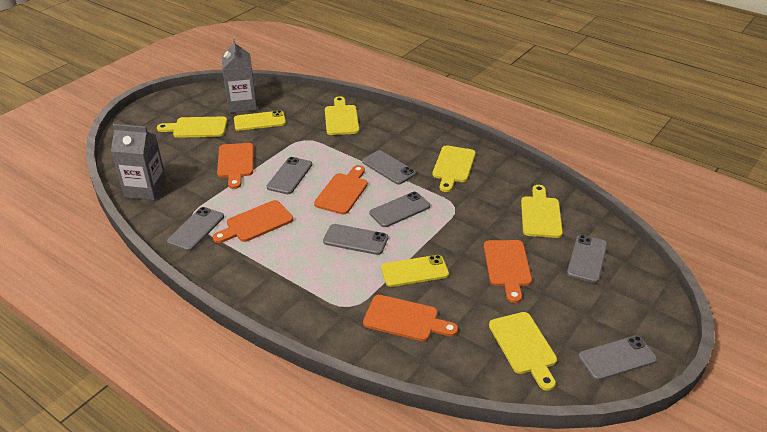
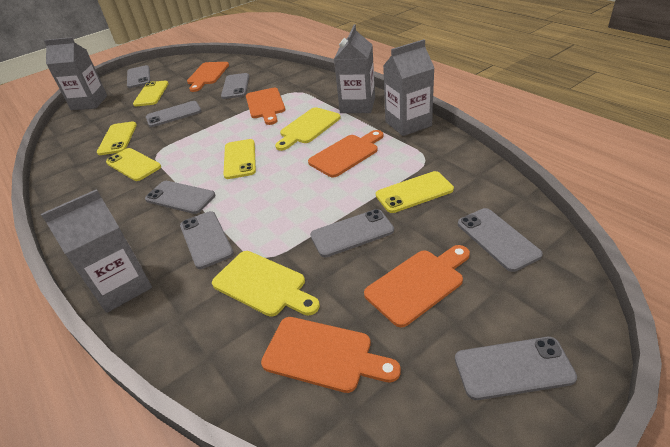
grey carton: 2 -> 4
grey phone: 7 -> 8
yellow cutting board: 5 -> 2
yellow phone: 2 -> 5

